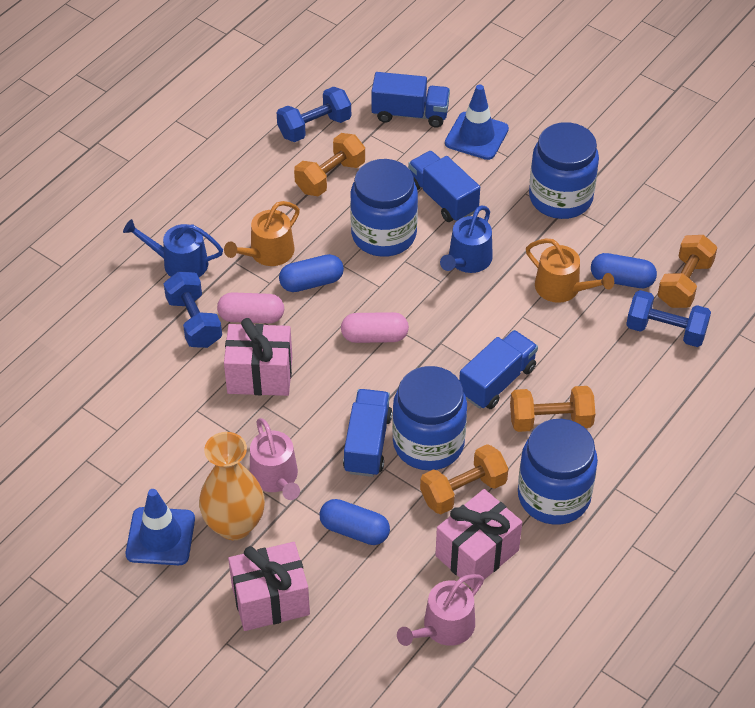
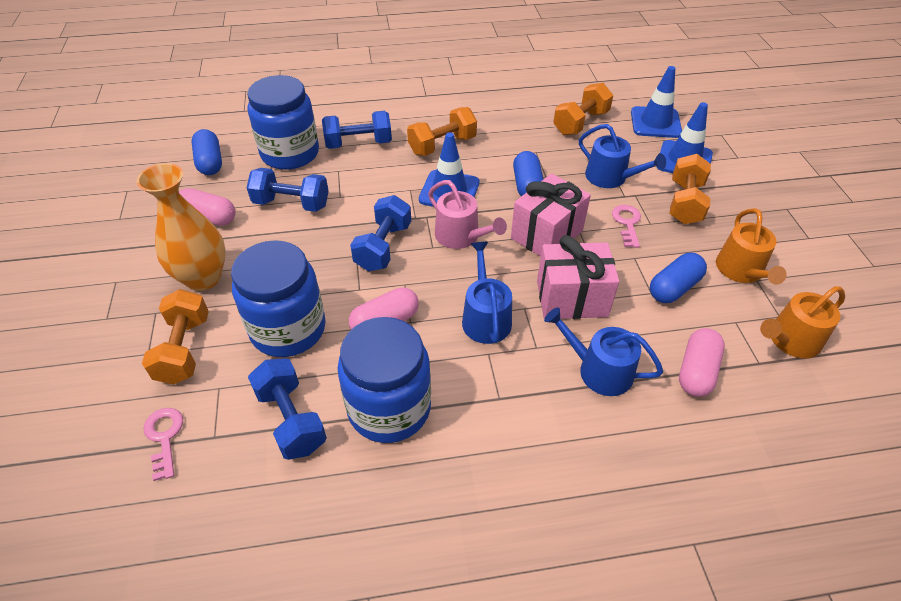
blue dumbbell: 3 -> 4
blue jar: 4 -> 3
blue traffic cone: 2 -> 3
blue truck: 4 -> 0
blue watering can: 2 -> 3
pink capsule: 2 -> 3
pink gift: 3 -> 2
pink key: 0 -> 2
pink watering can: 2 -> 1

